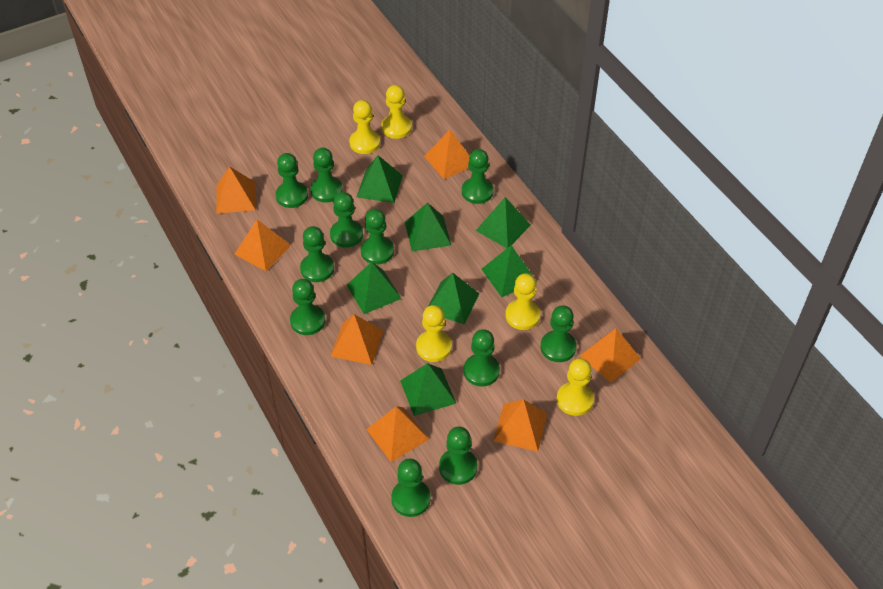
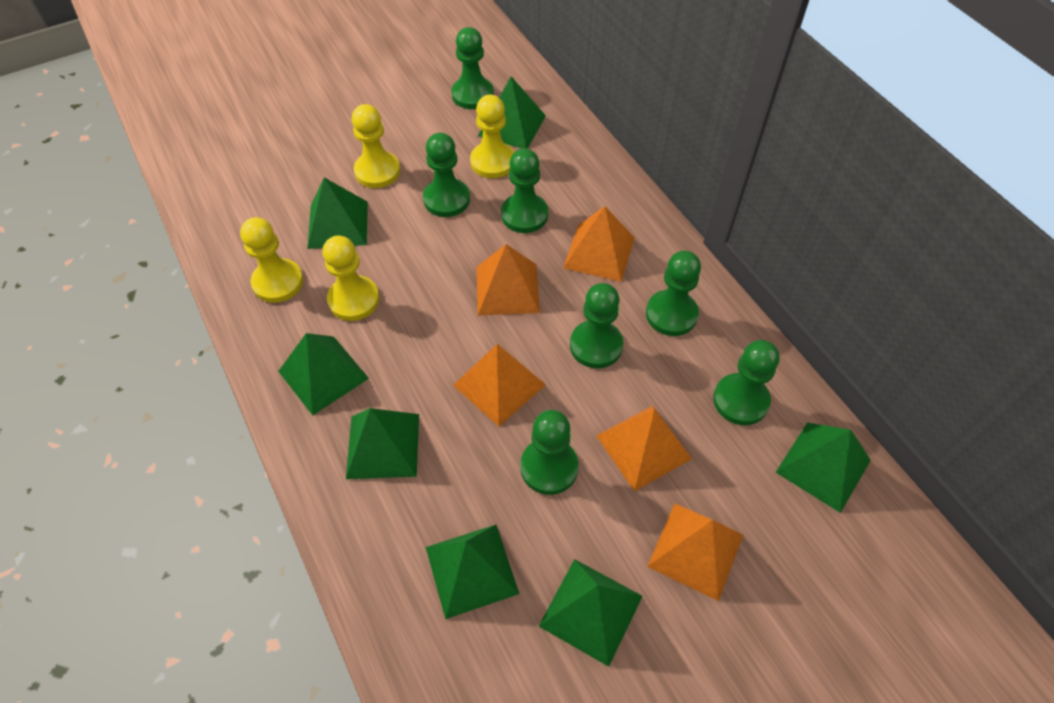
green pawn: 11 -> 7
orange pyramid: 7 -> 5
yellow pawn: 5 -> 4

